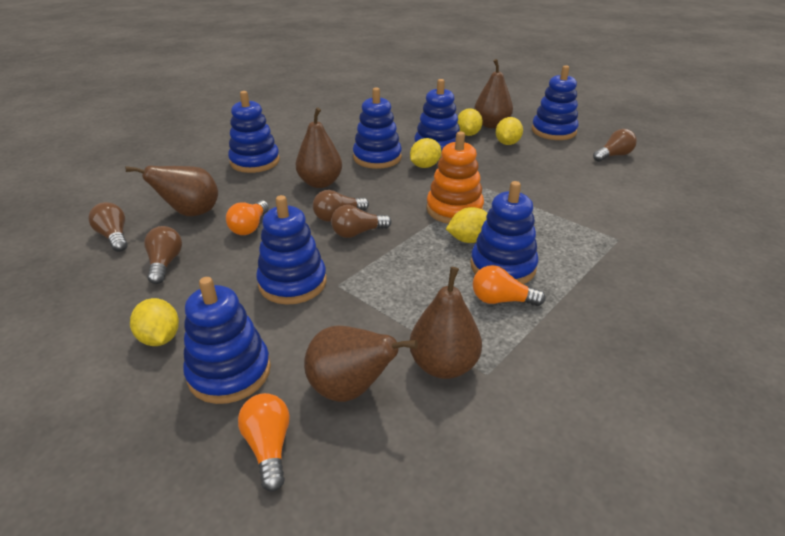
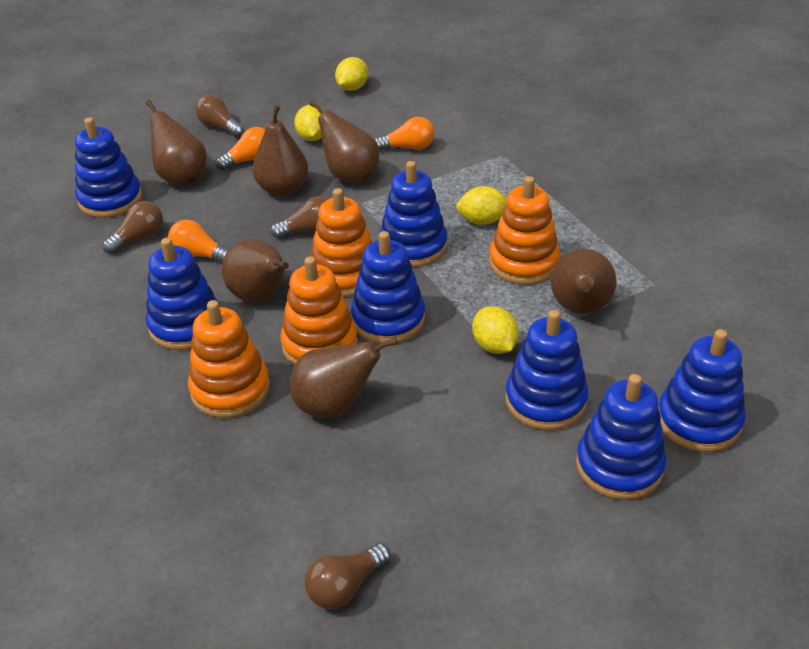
brown light bulb: 5 -> 4
brown pear: 5 -> 6
orange stacking toy: 1 -> 4
yellow lemon: 5 -> 4

